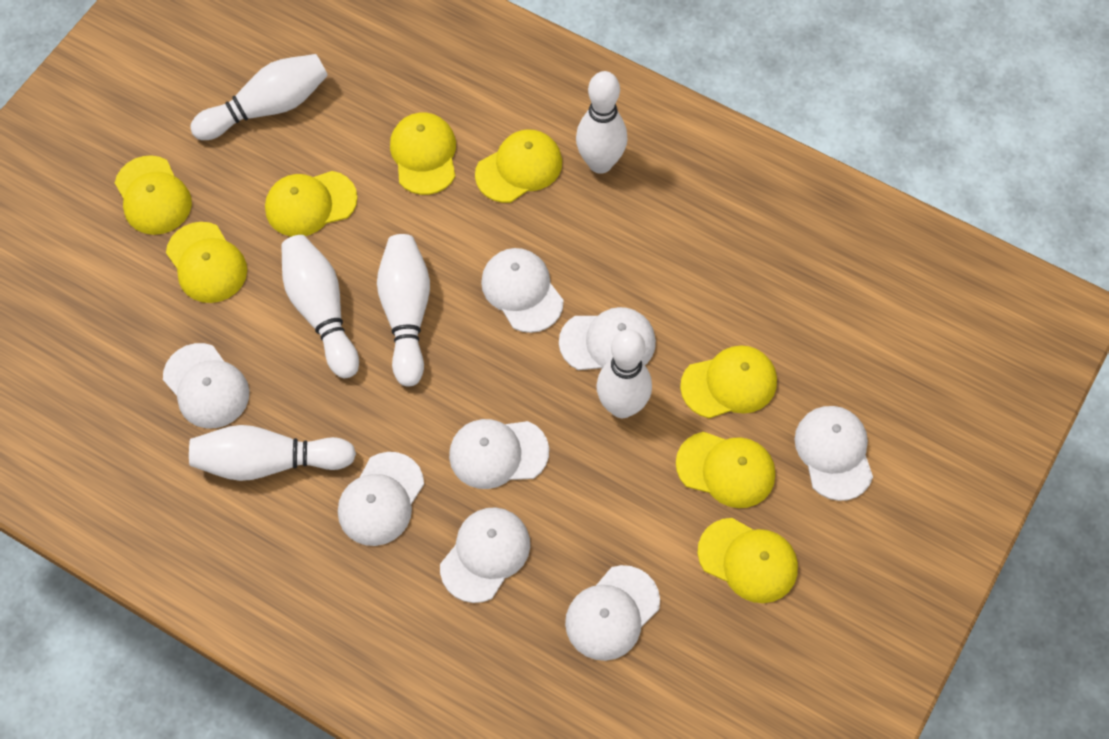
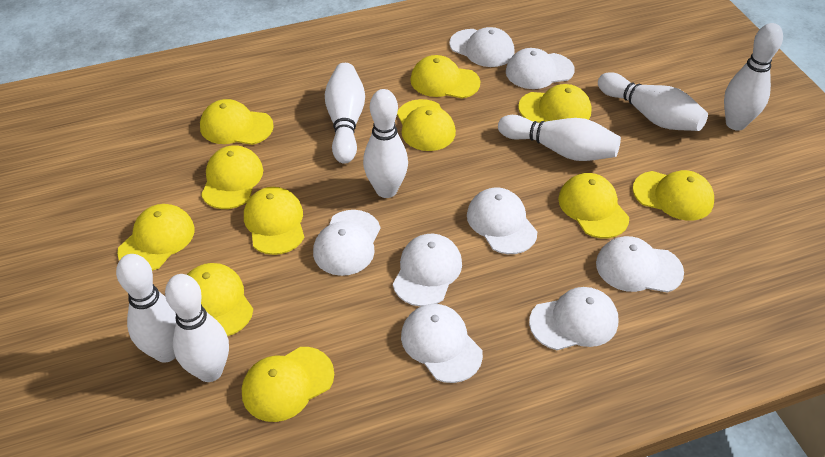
white bowling pin: 6 -> 7
yellow cap: 8 -> 11

